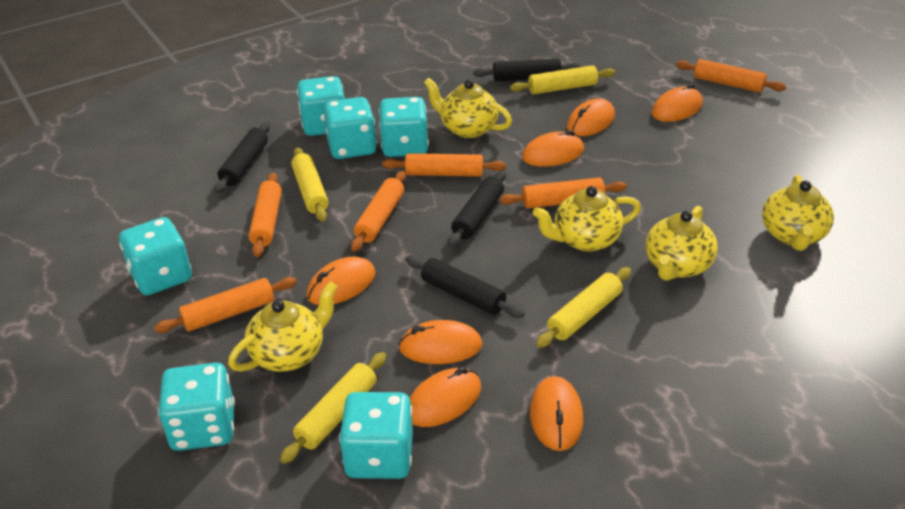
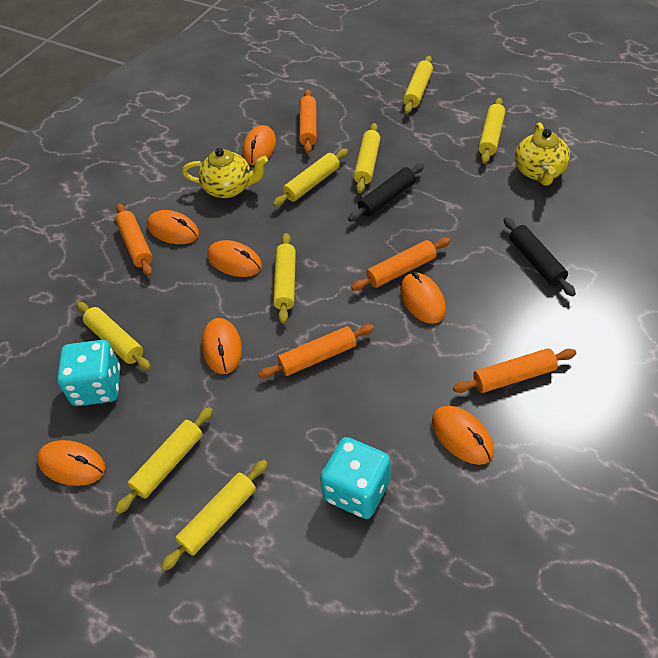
black rolling pin: 4 -> 2
orange rolling pin: 6 -> 5
turquoise dice: 6 -> 2
yellow rolling pin: 4 -> 8
yellow teapot: 5 -> 2

